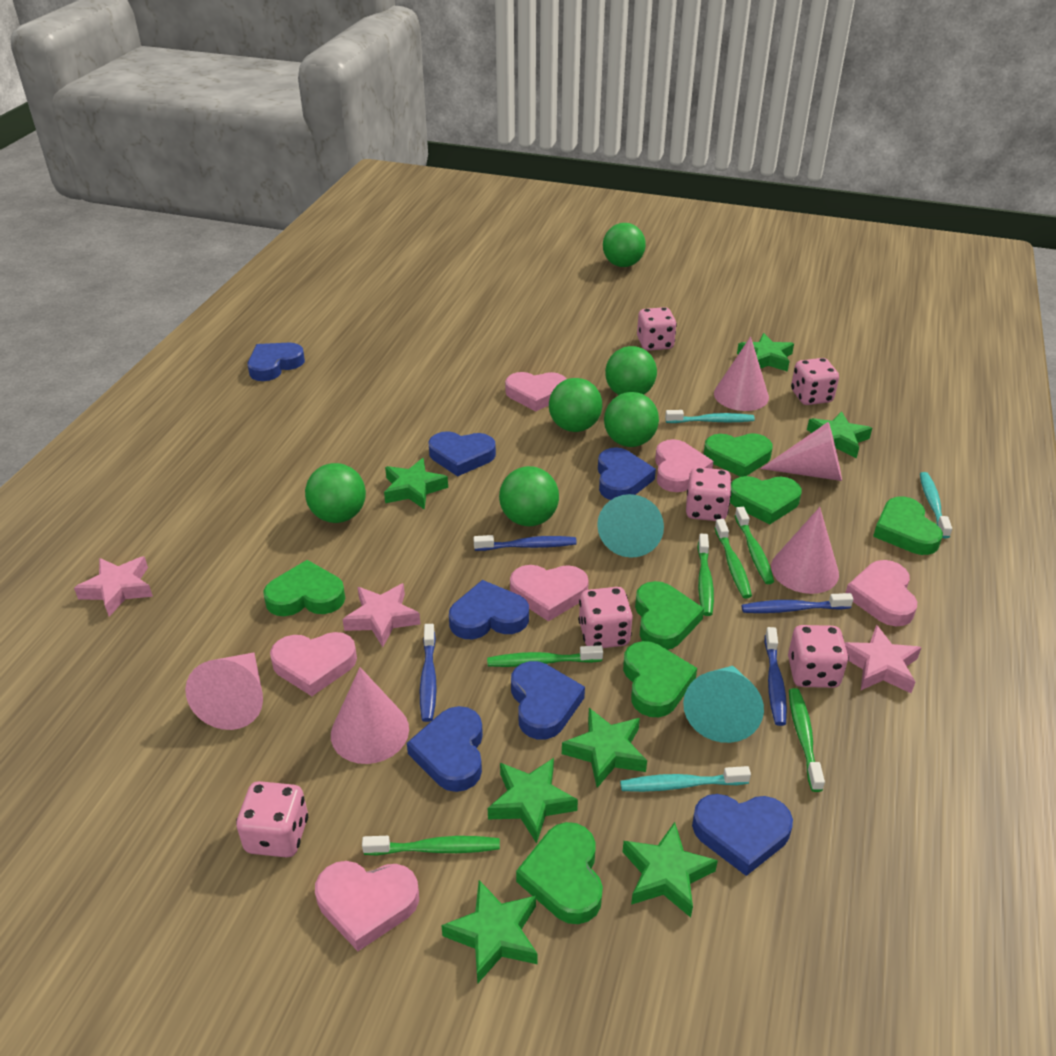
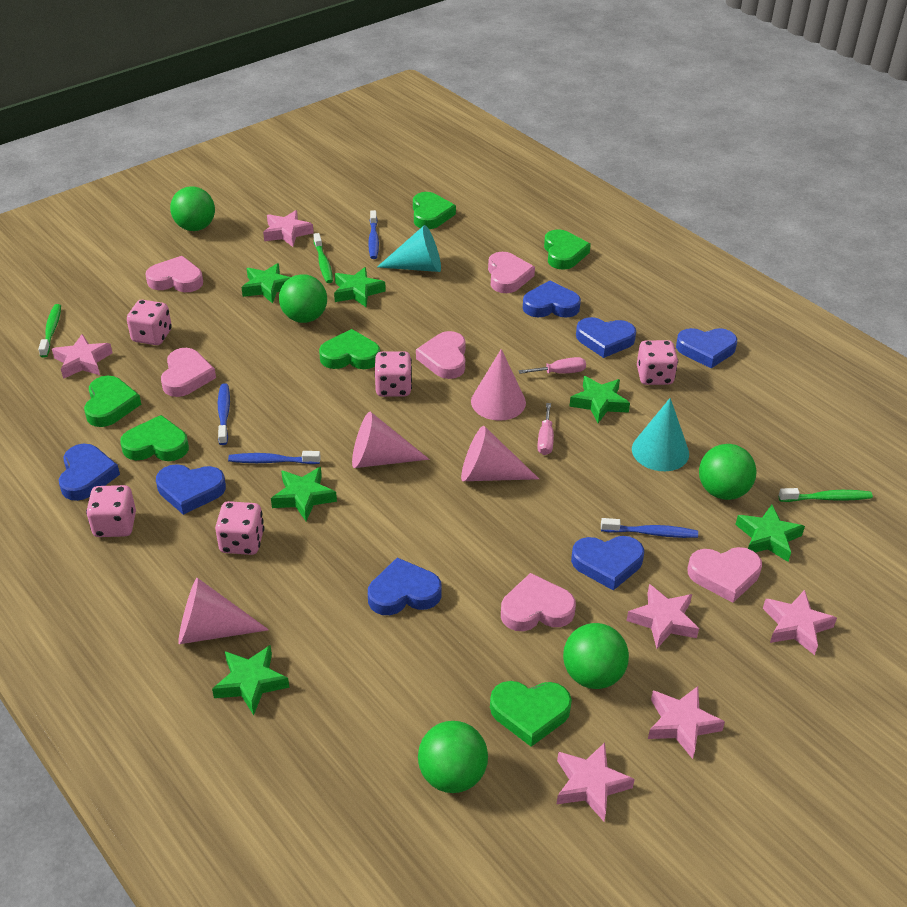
green ball: 6 -> 5
green heart: 7 -> 6
green star: 7 -> 6
green toothbrush: 6 -> 3
pink cone: 5 -> 4
pink dice: 6 -> 5
pink screwdriver: 0 -> 2
pink star: 3 -> 6
turquoise toothbrush: 3 -> 0

